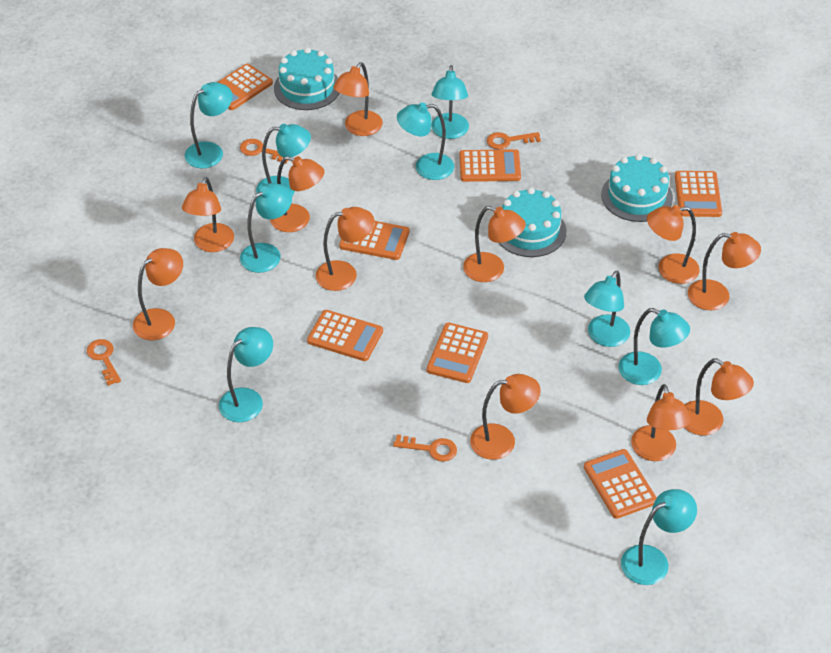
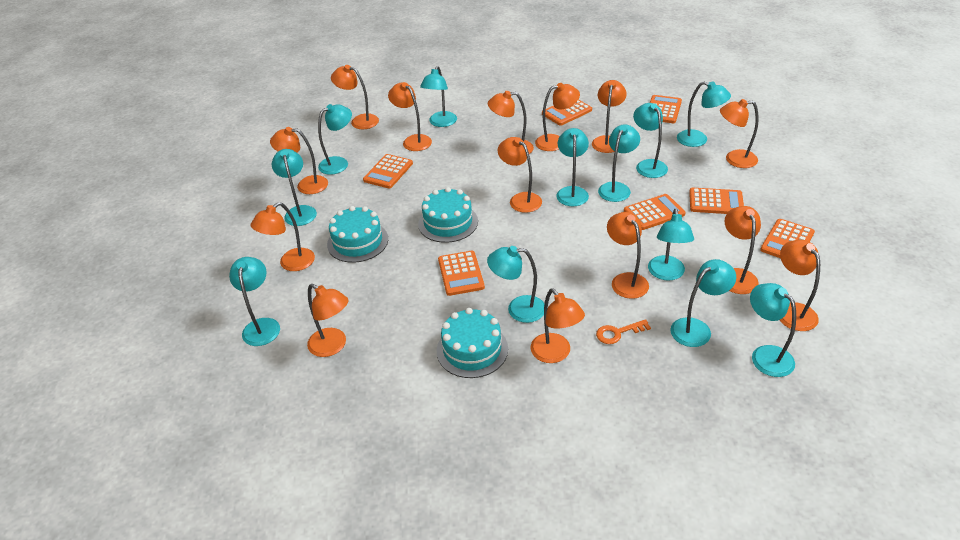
orange key: 4 -> 1
orange lamp: 11 -> 14
turquoise lamp: 9 -> 12

